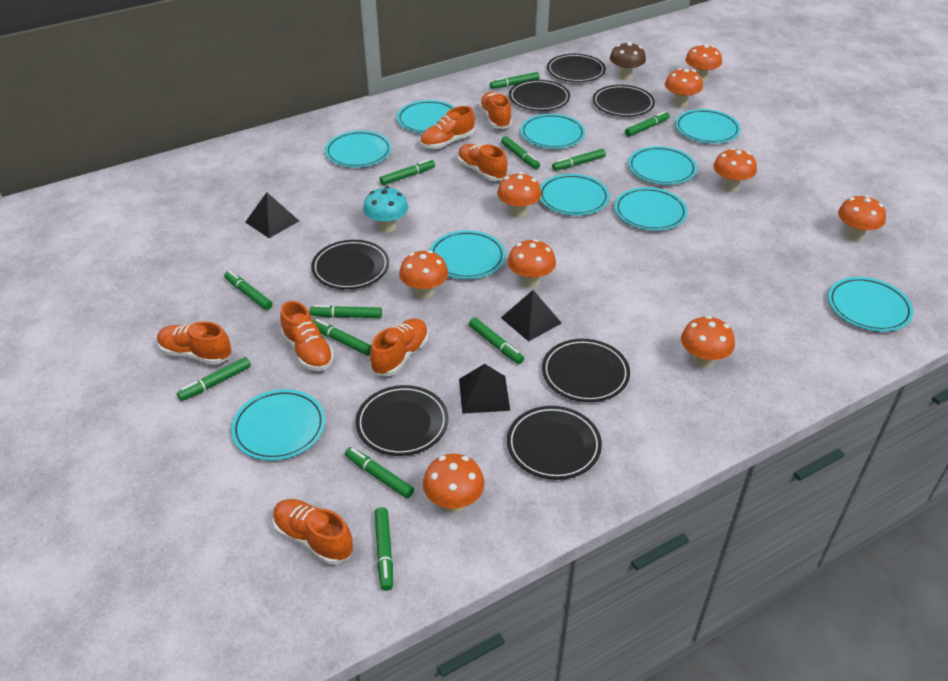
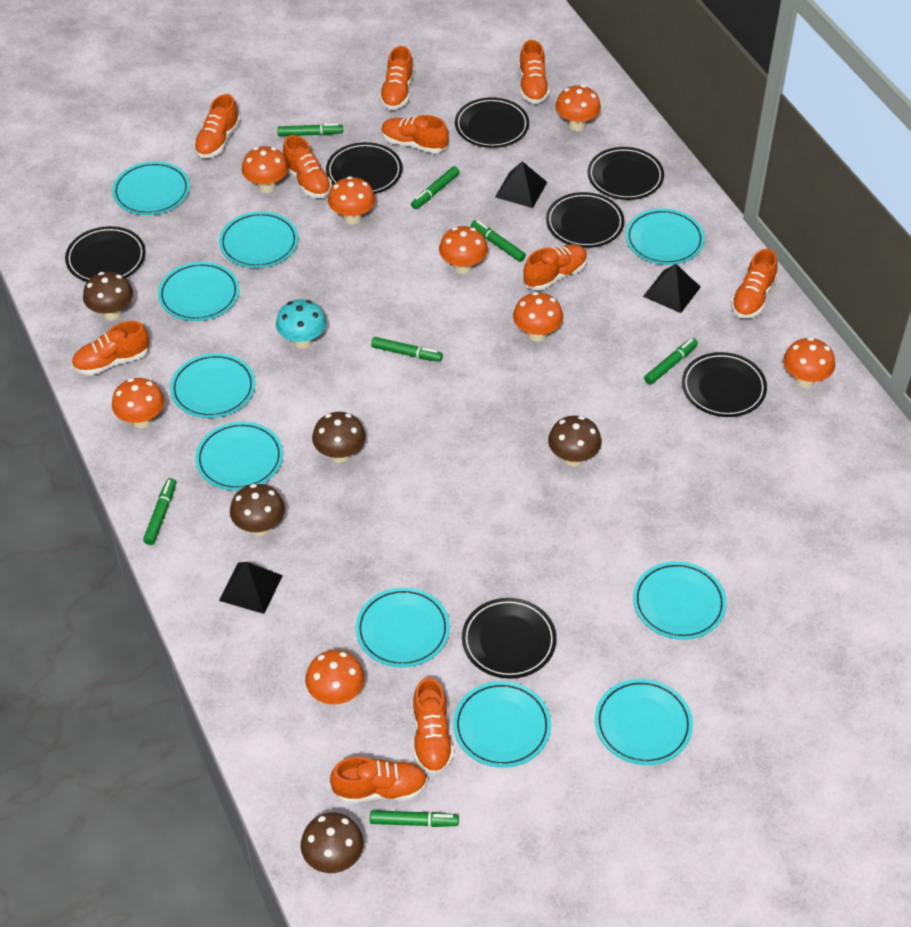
brown mushroom: 1 -> 5
green marker: 12 -> 7
orange mushroom: 9 -> 8
orange shoe: 7 -> 10

